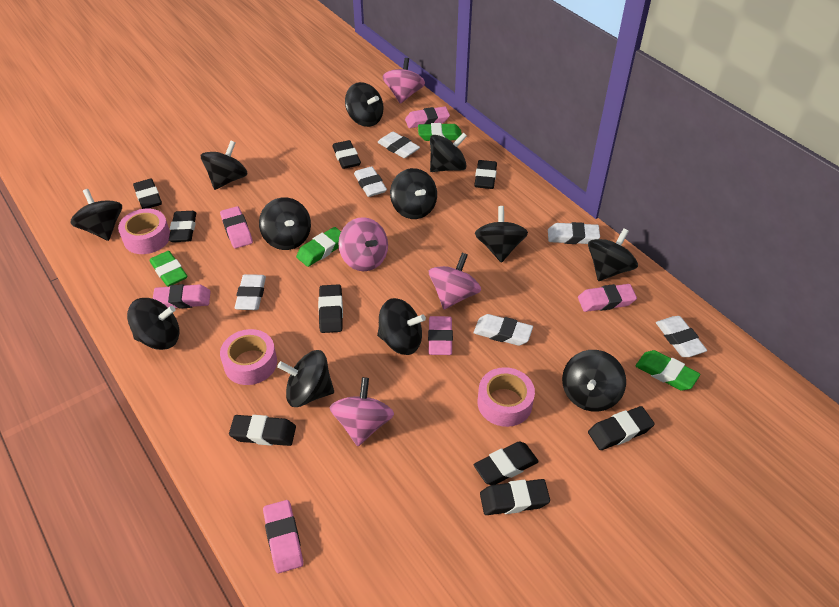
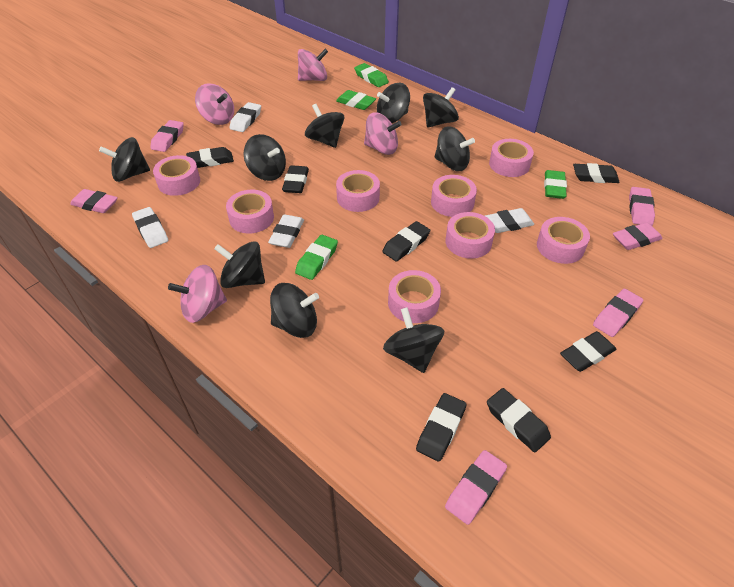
black eraser: 9 -> 7
black spinning top: 12 -> 9
pink tape: 3 -> 8
white eraser: 6 -> 4

